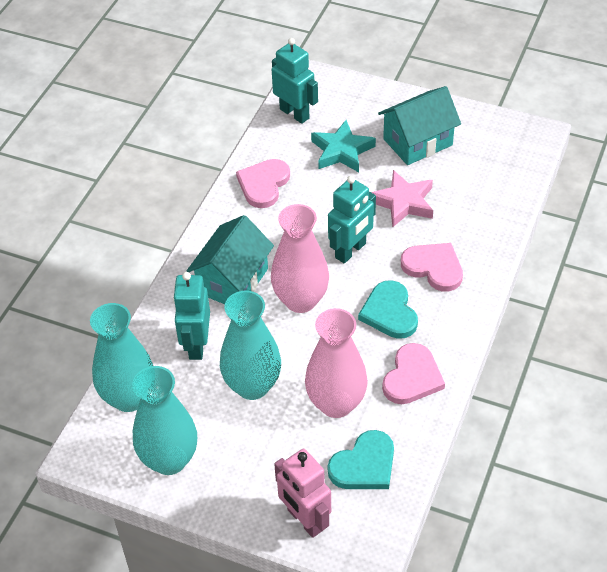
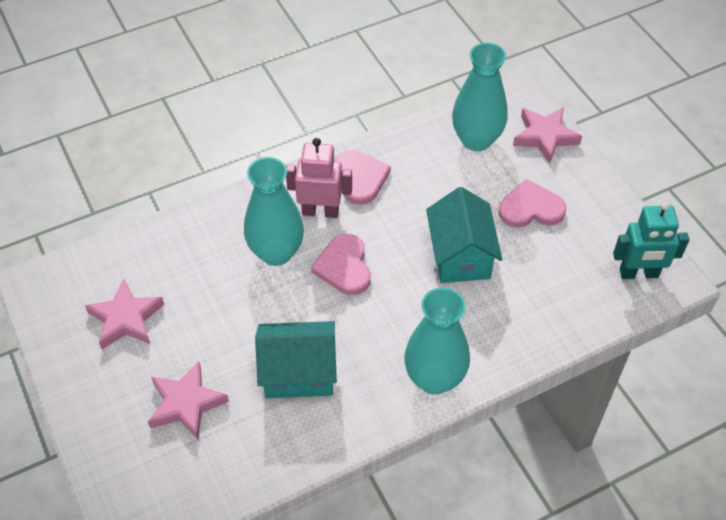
pink star: 1 -> 3
pink vase: 2 -> 0
turquoise heart: 2 -> 0
turquoise robot: 3 -> 1
turquoise star: 1 -> 0

